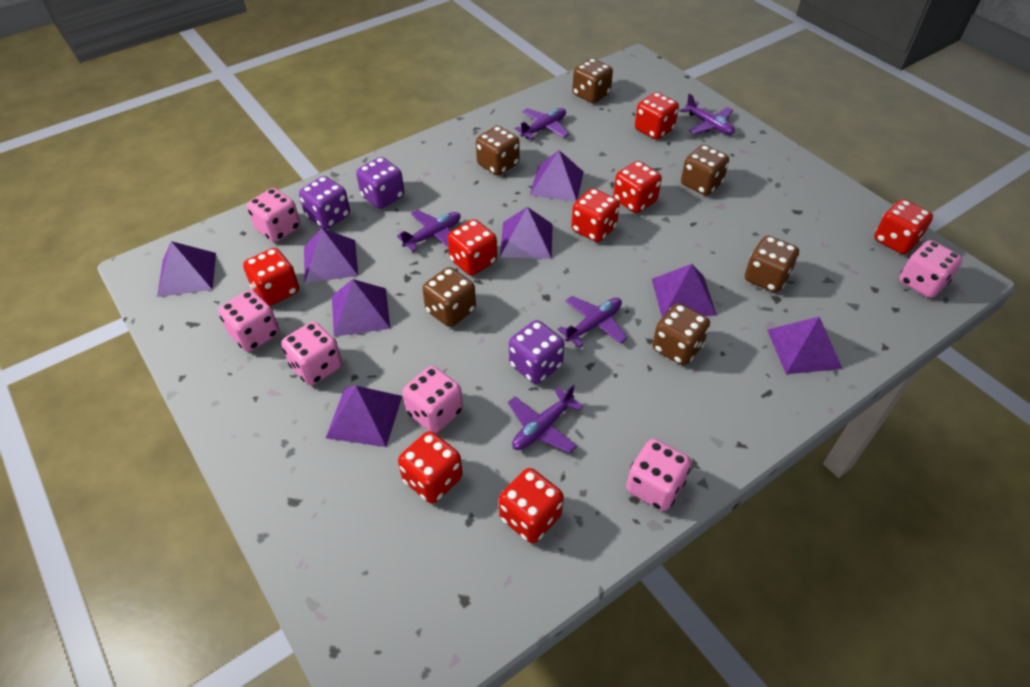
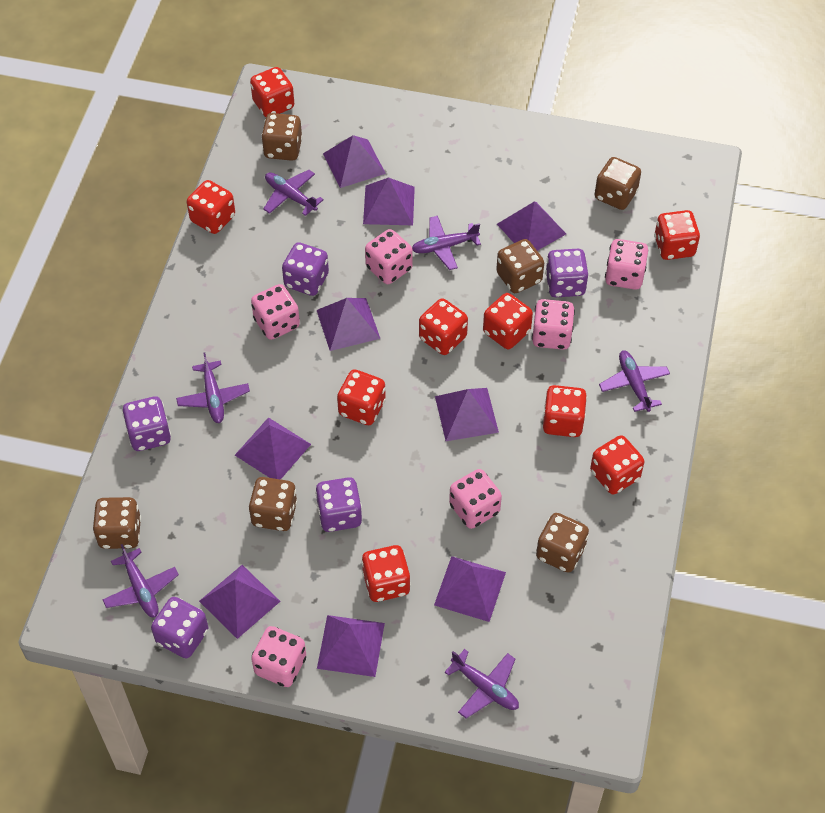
purple dice: 3 -> 5
purple plane: 5 -> 6
purple pyramid: 8 -> 9
red dice: 8 -> 9

